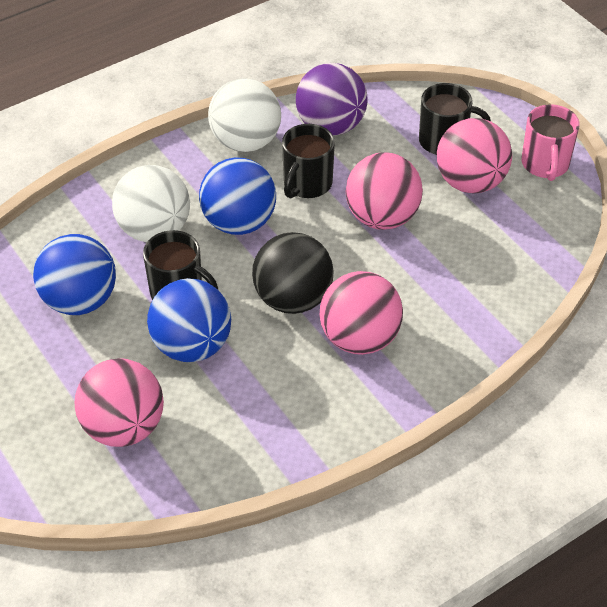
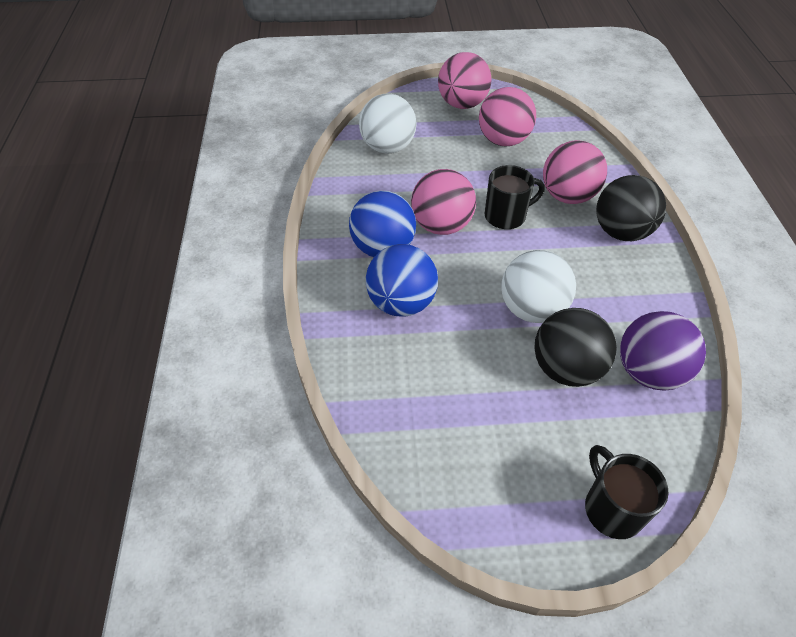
black ball: 1 -> 2
black mug: 3 -> 2
blue ball: 3 -> 2
pink mug: 1 -> 0

